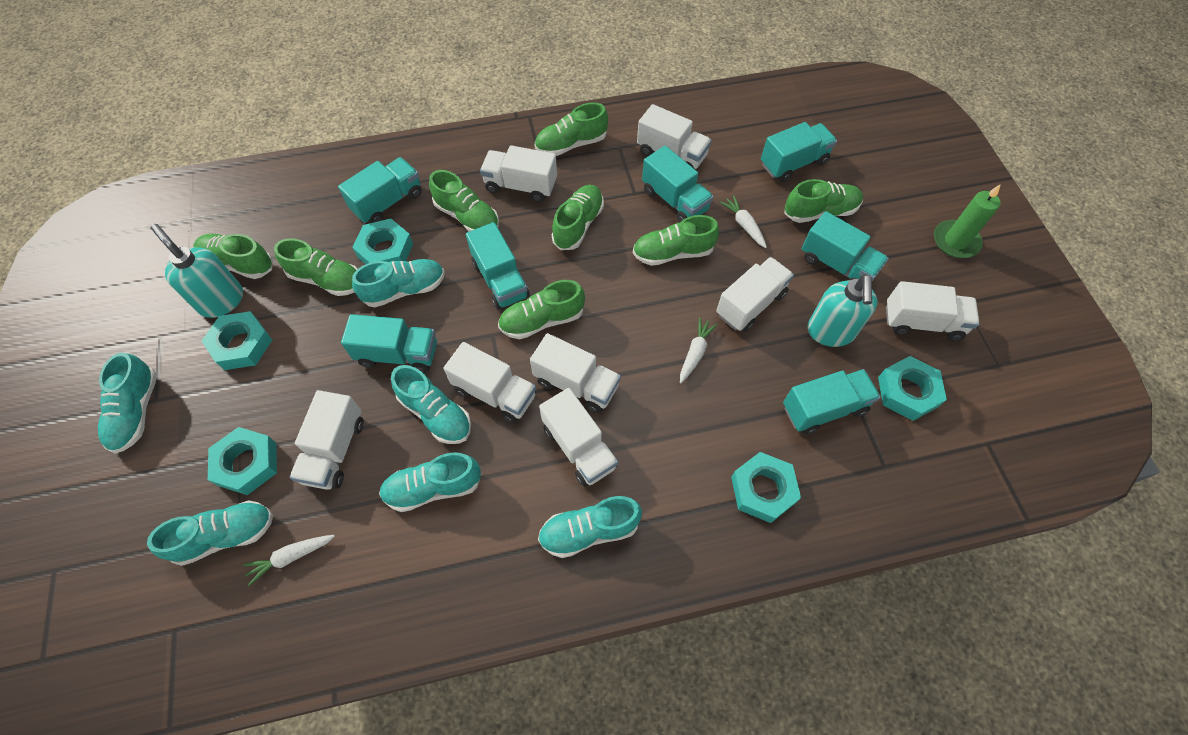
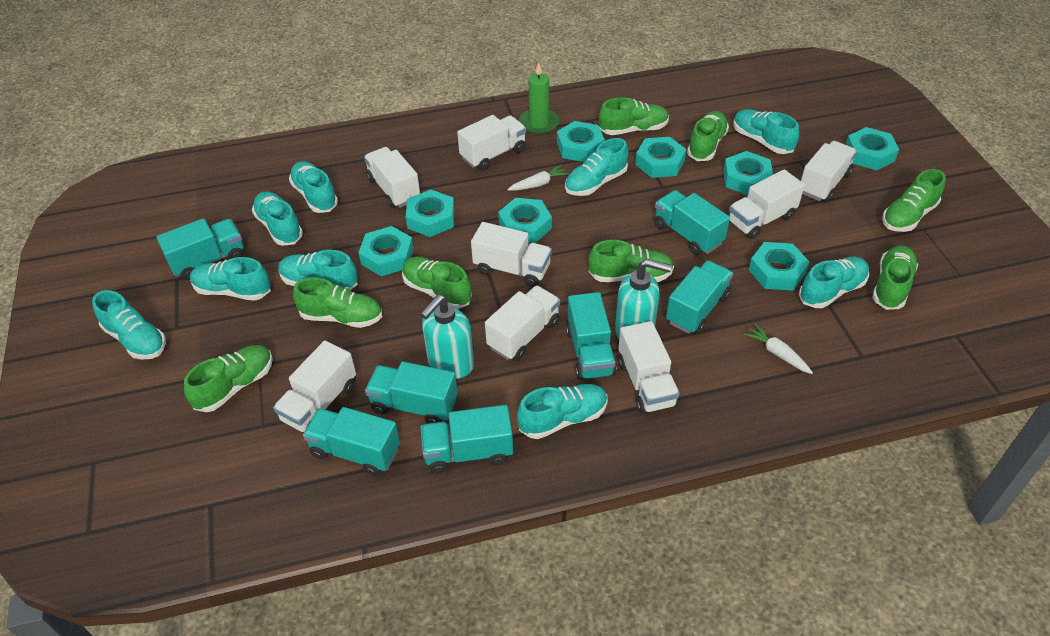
turquoise nut: 5 -> 8
turquoise shoe: 6 -> 9
white carrot: 3 -> 2

